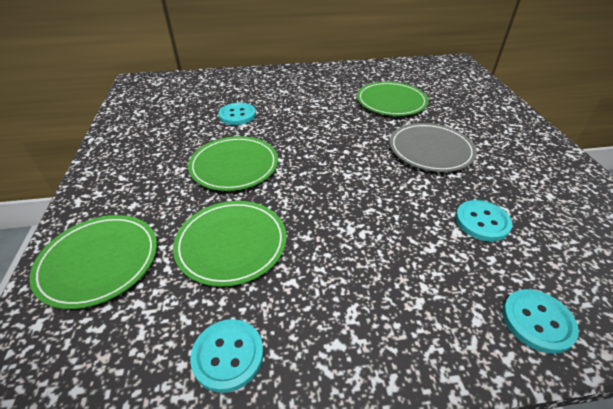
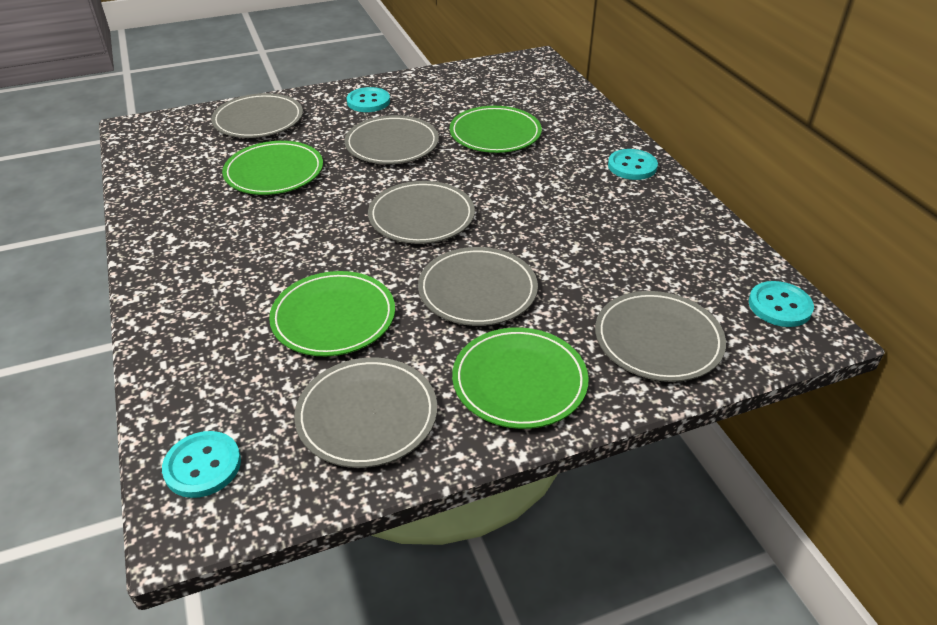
grey plate: 1 -> 6

